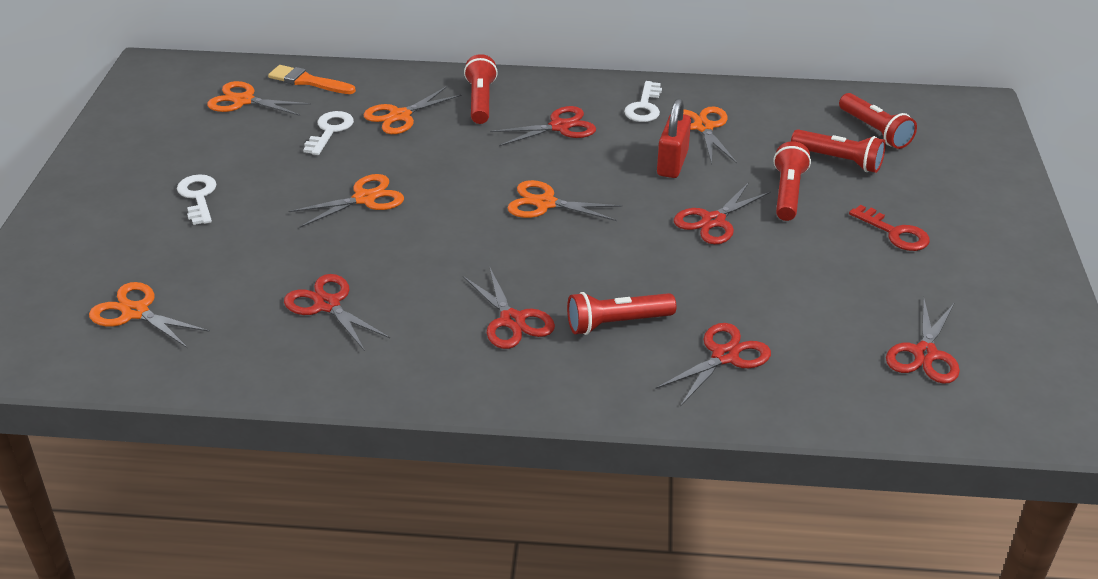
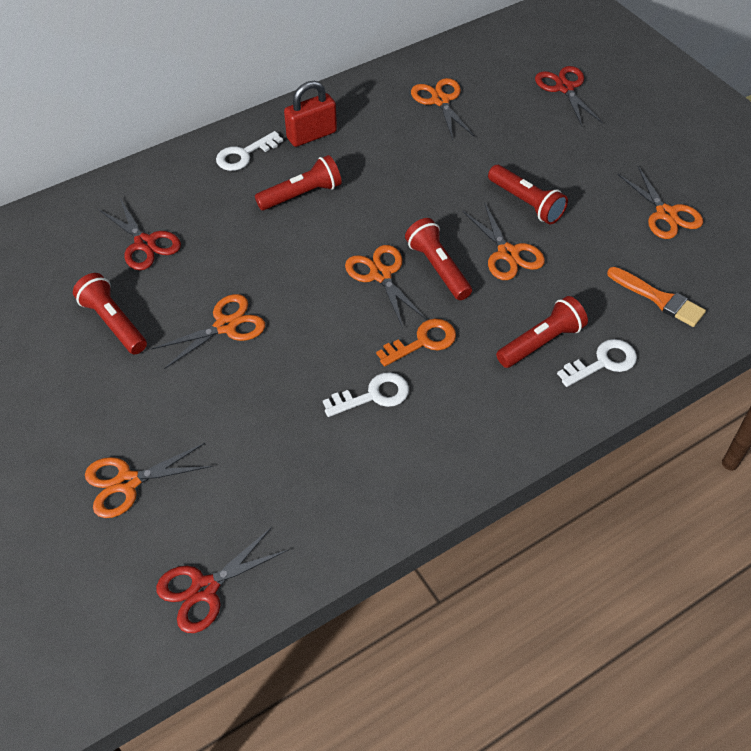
orange key: 0 -> 1
red key: 1 -> 0
red scissors: 6 -> 3

